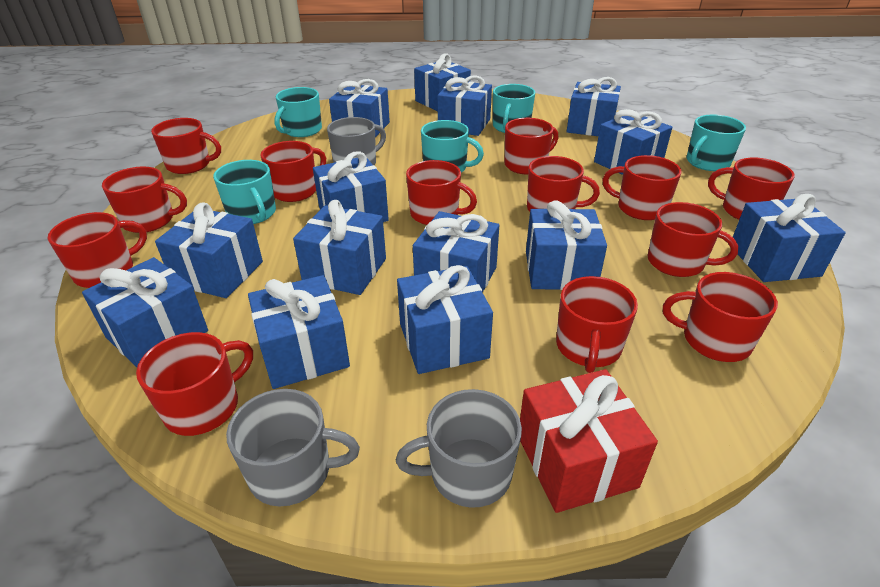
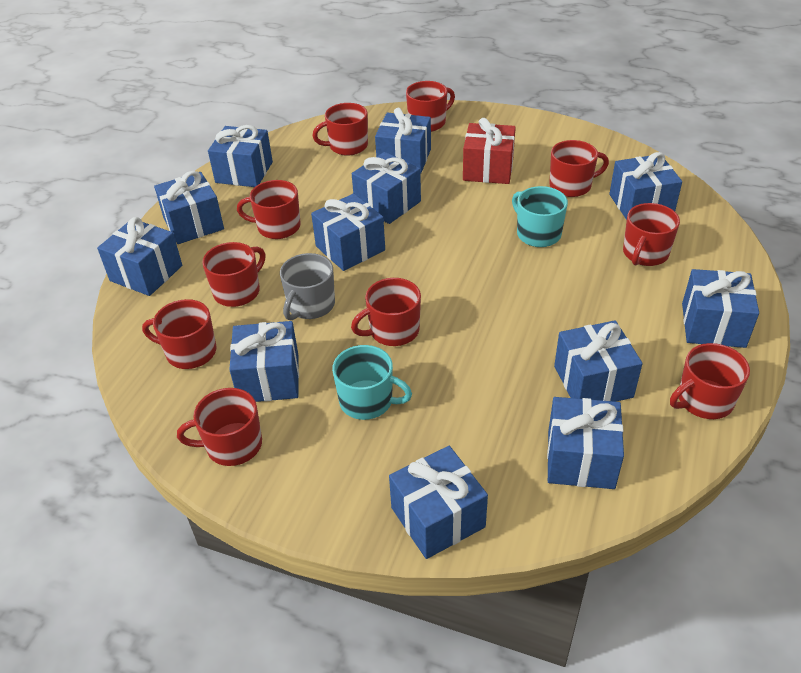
blue gift: 14 -> 12
grey mug: 3 -> 1
red mug: 13 -> 10
turquoise mug: 5 -> 2

